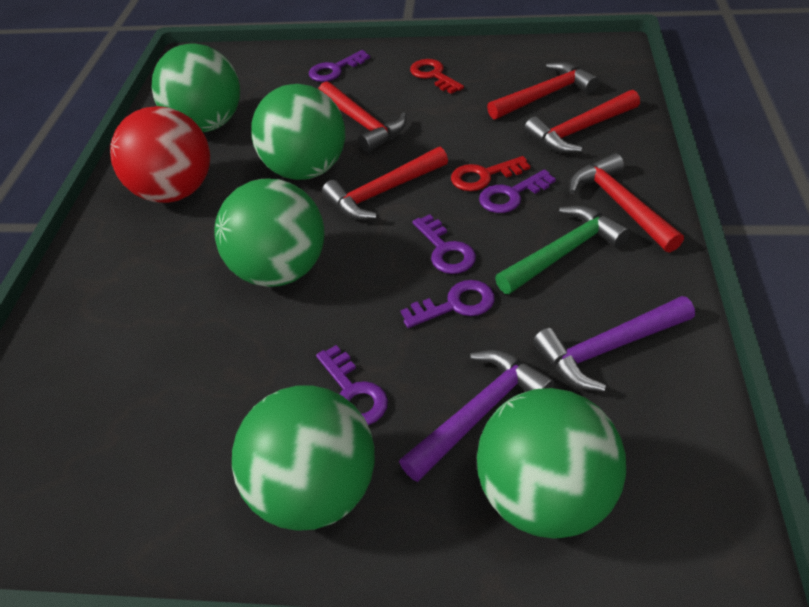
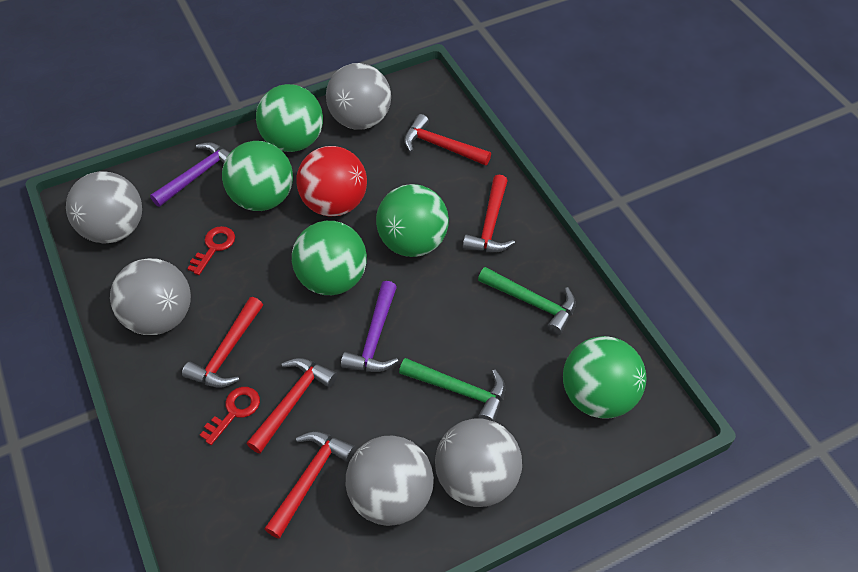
green hammer: 1 -> 2
grey ball: 0 -> 5
purple key: 5 -> 0

